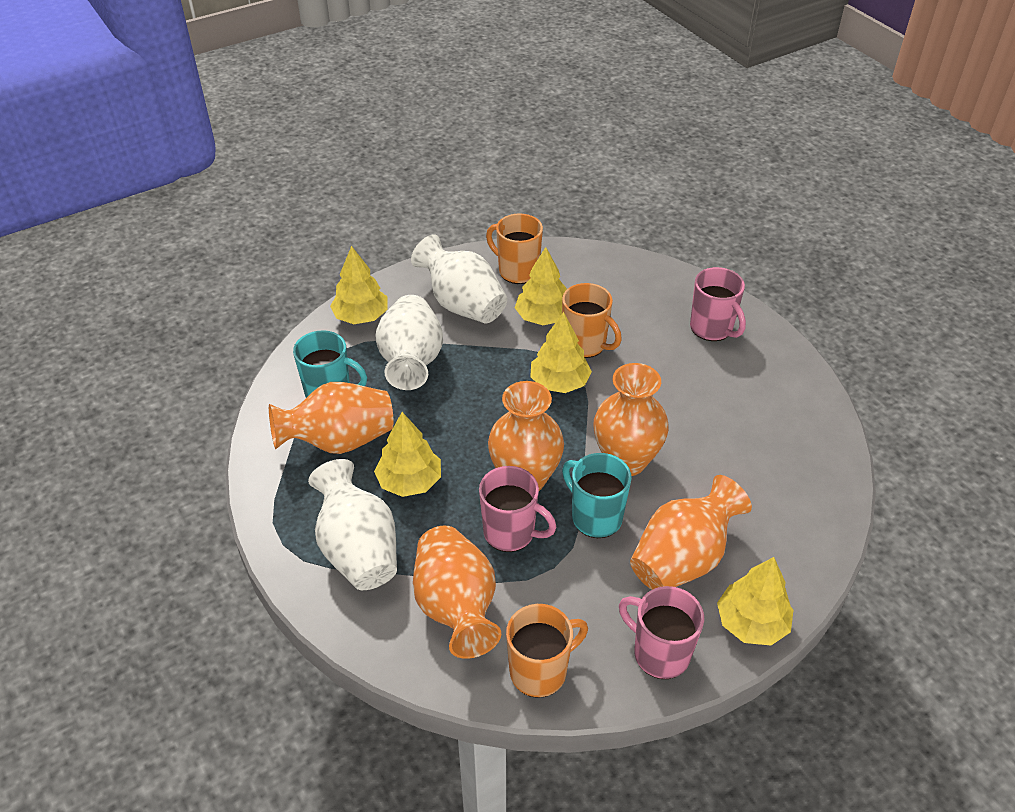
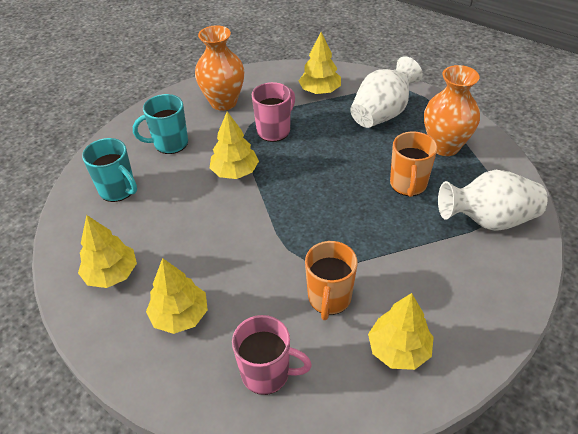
orange mug: 3 -> 2
orange vase: 5 -> 2
pink mug: 3 -> 2
white vase: 3 -> 2

